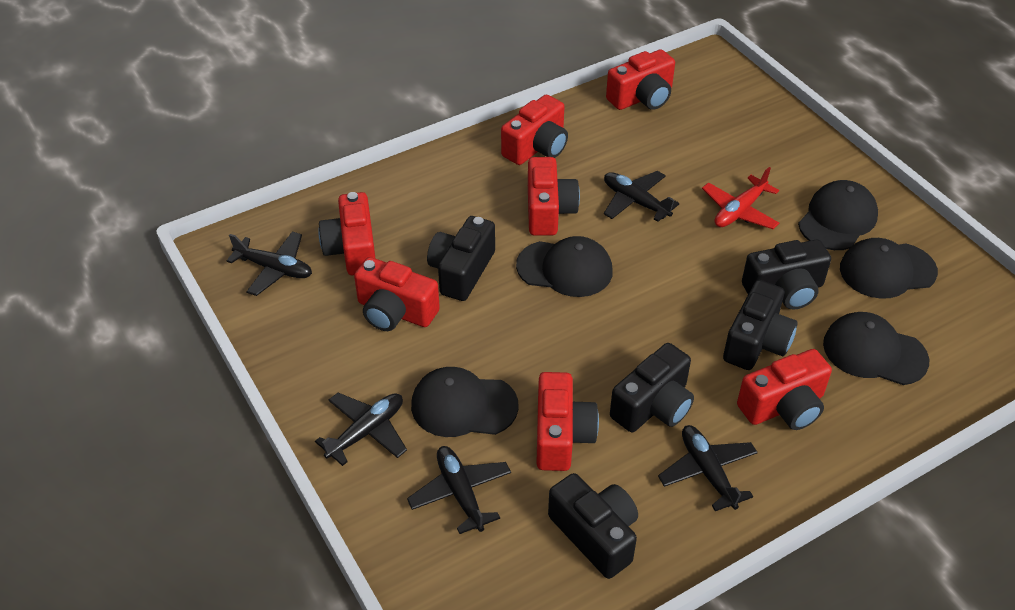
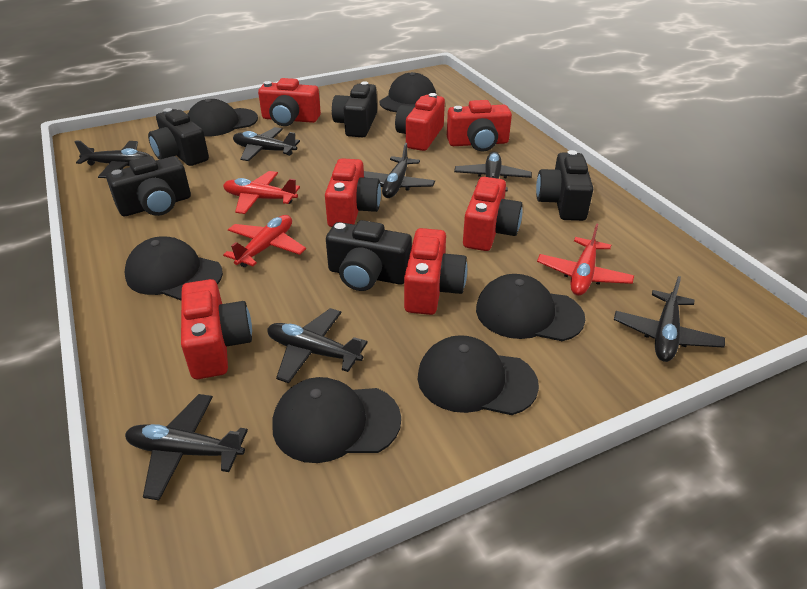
black cap: 5 -> 6
black plane: 5 -> 7
red plane: 1 -> 3

